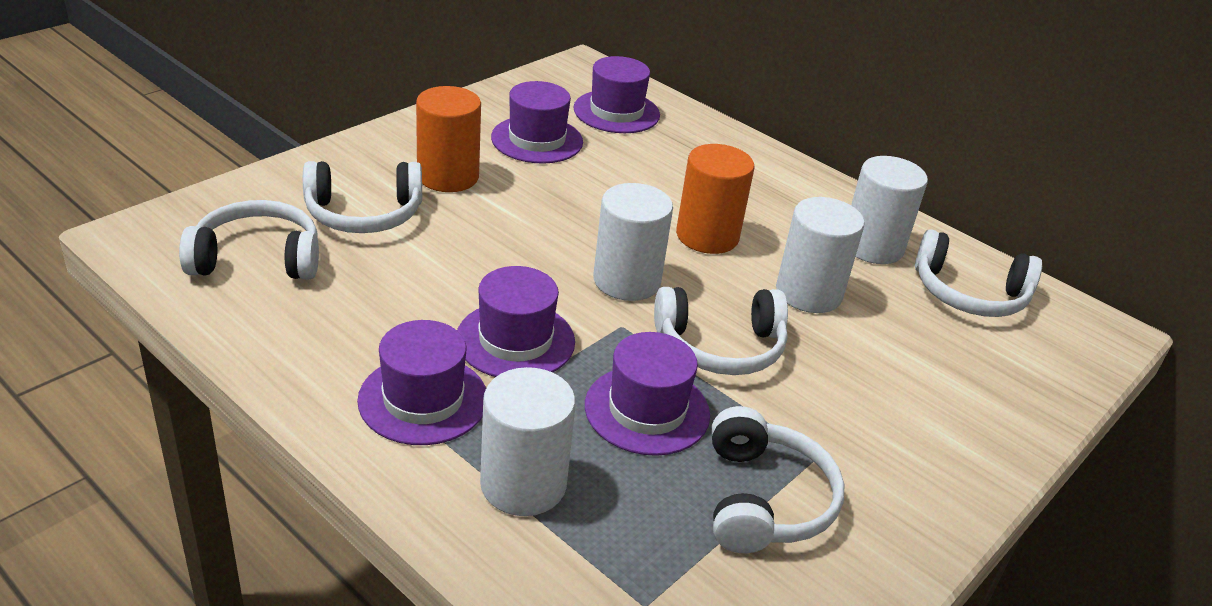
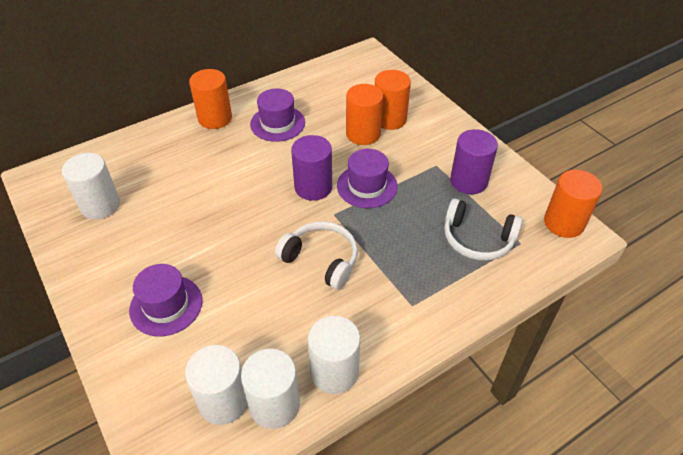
orange cylinder: 2 -> 4
purple cylinder: 0 -> 2
purple hat: 5 -> 3
white headphones: 5 -> 2

